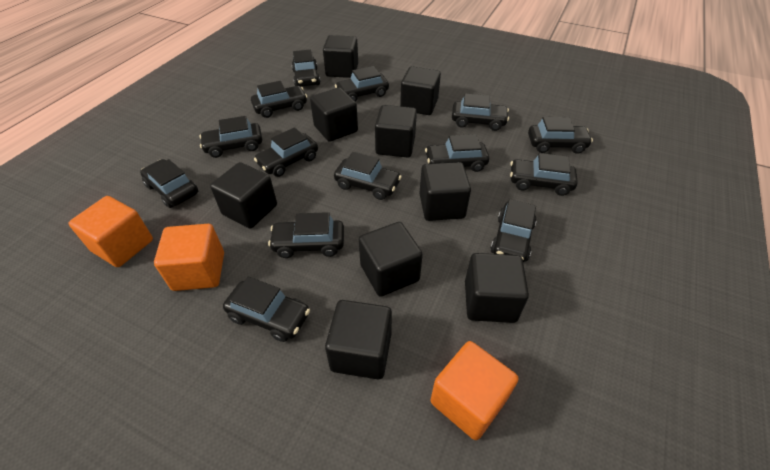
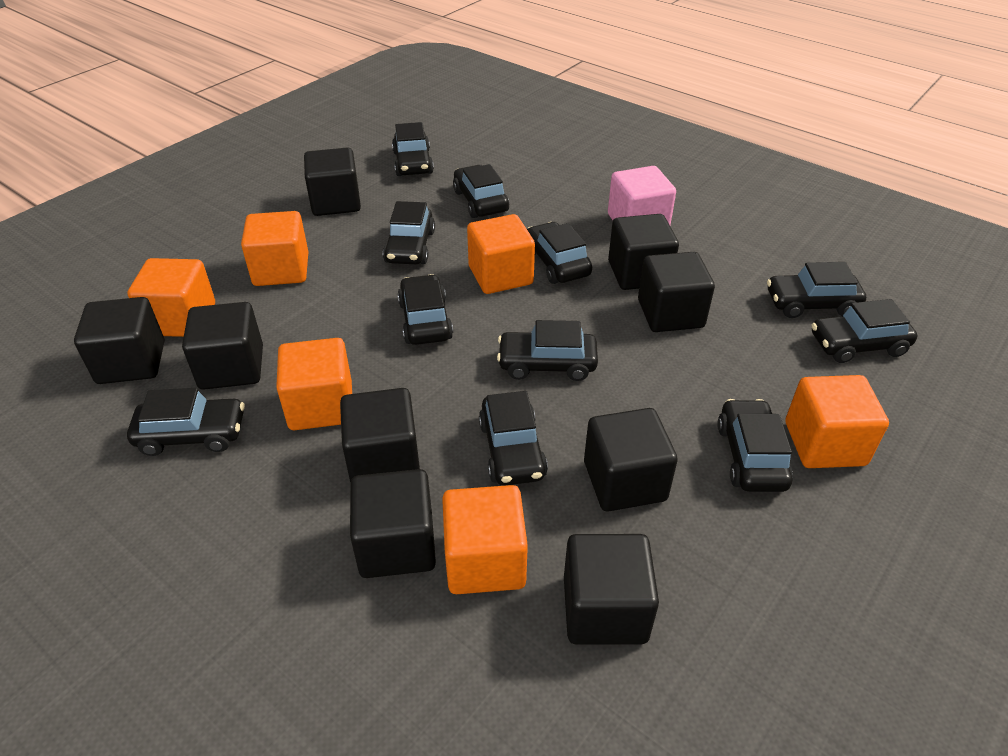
black car: 14 -> 11
orange cube: 3 -> 6
pink cube: 0 -> 1

